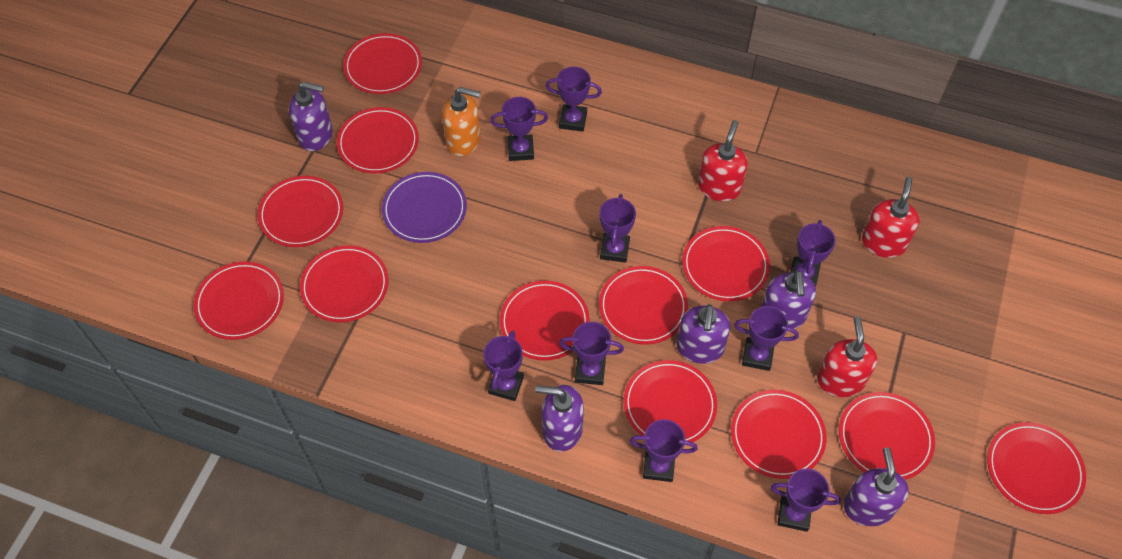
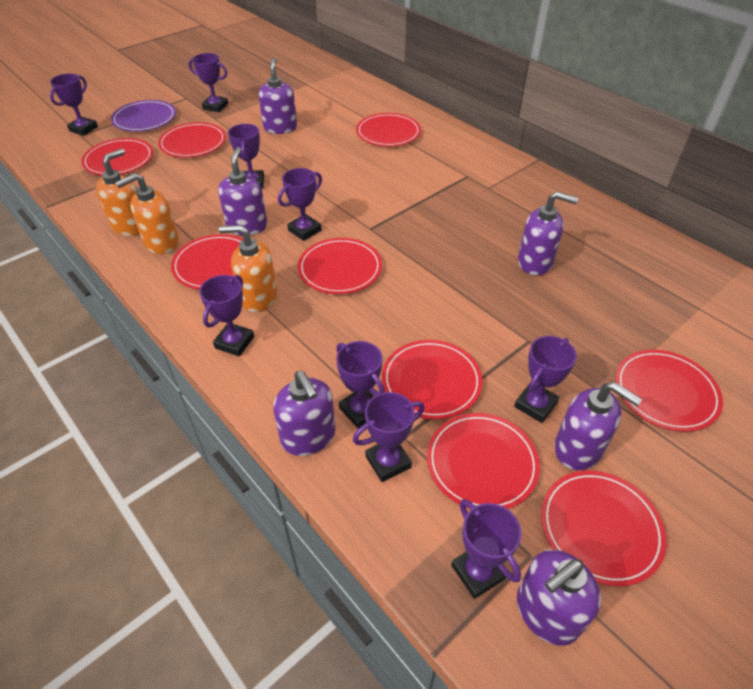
orange soap dispenser: 1 -> 3
purple soap dispenser: 5 -> 6
red plate: 12 -> 9
red soap dispenser: 3 -> 0

